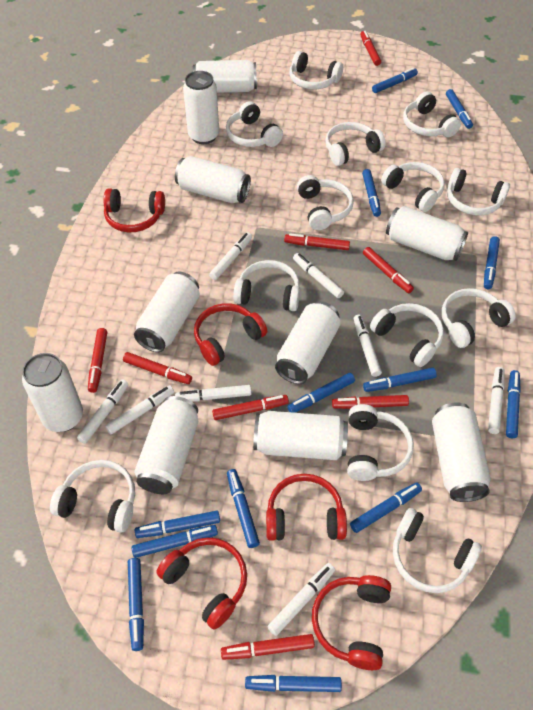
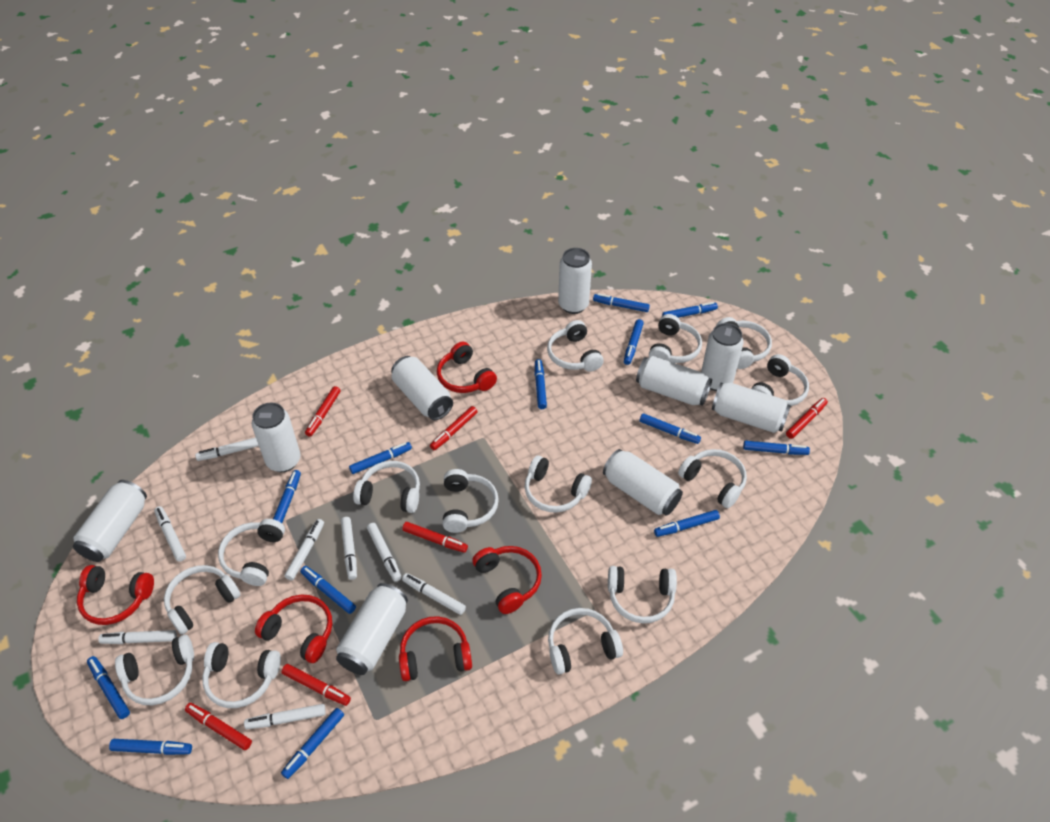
red marker: 8 -> 6
white can: 10 -> 9
white headphones: 13 -> 14

